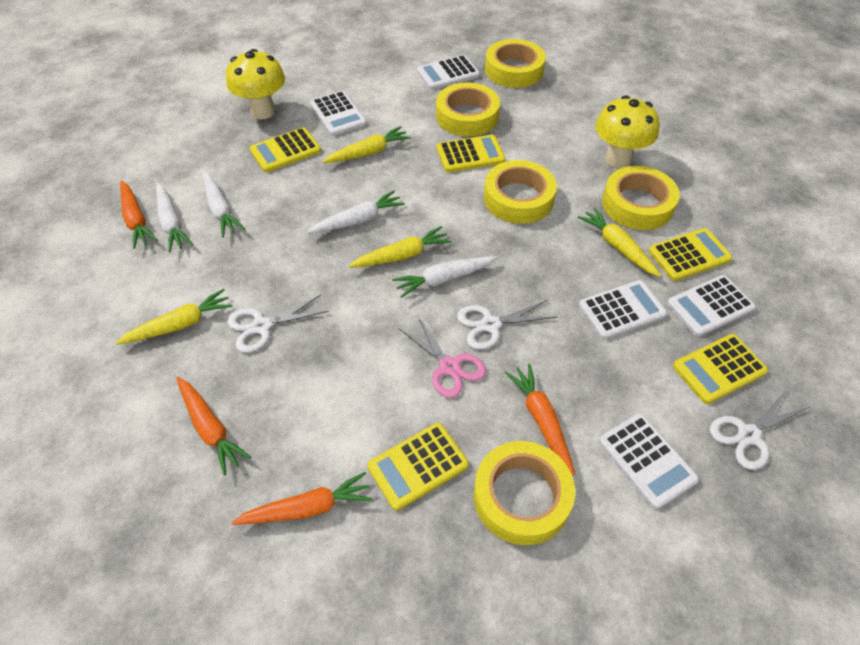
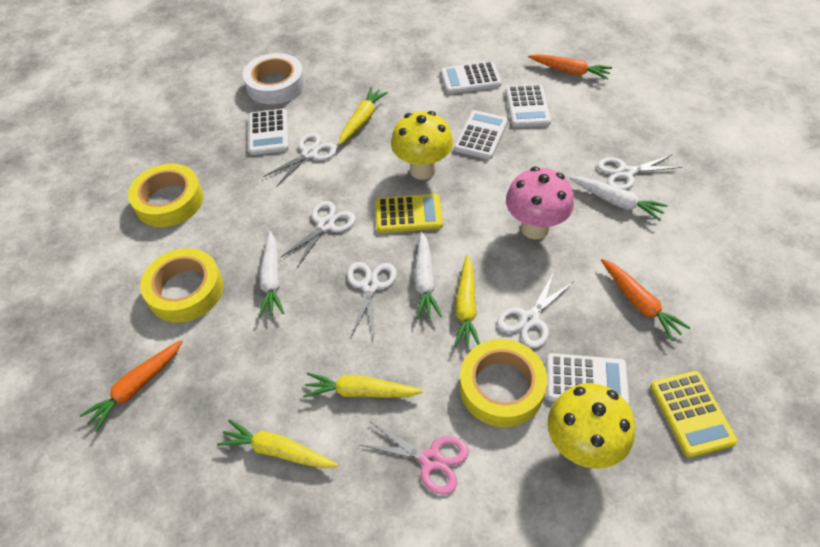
orange carrot: 4 -> 3
pink mushroom: 0 -> 1
white carrot: 4 -> 3
white scissors: 3 -> 5
white tape: 0 -> 1
yellow calculator: 5 -> 2
yellow tape: 5 -> 3

